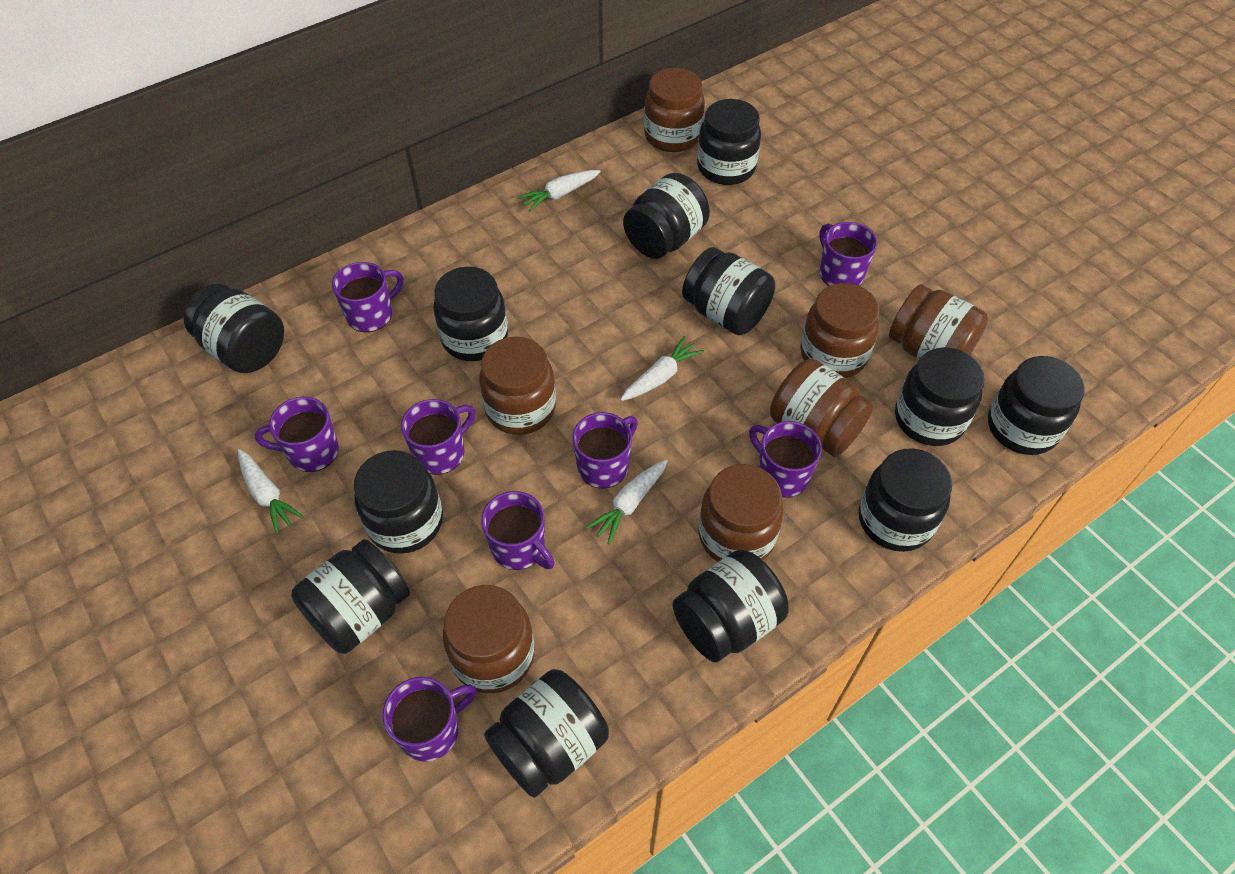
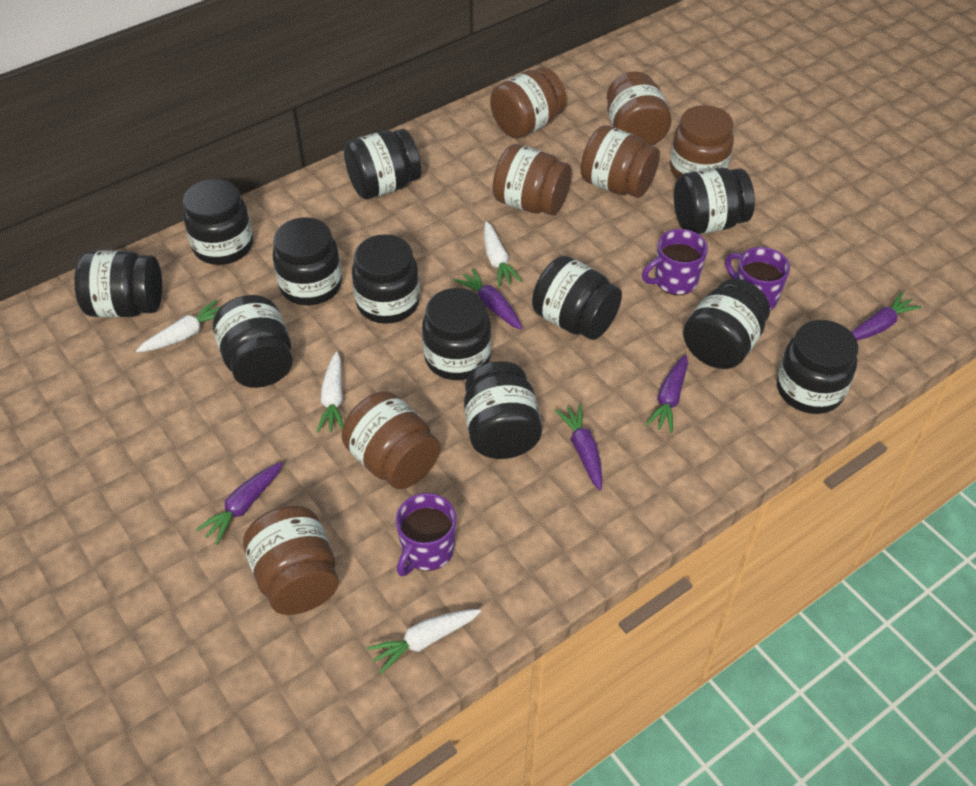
purple carrot: 0 -> 5
purple mug: 8 -> 3

